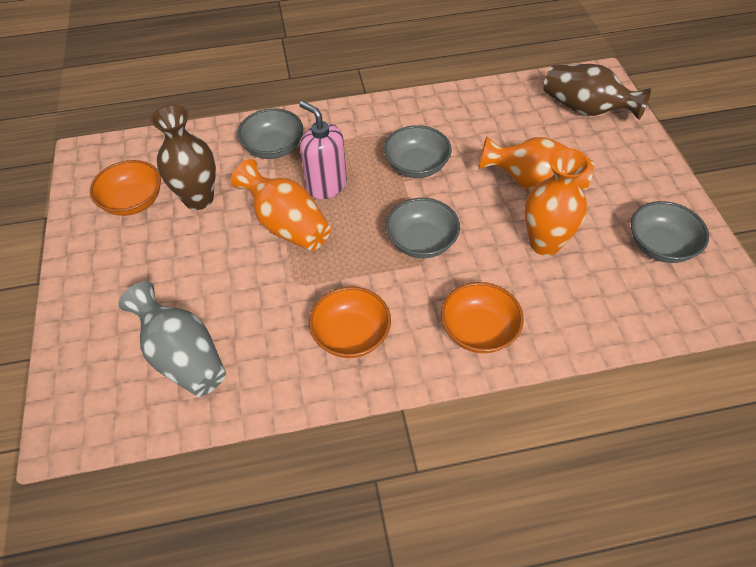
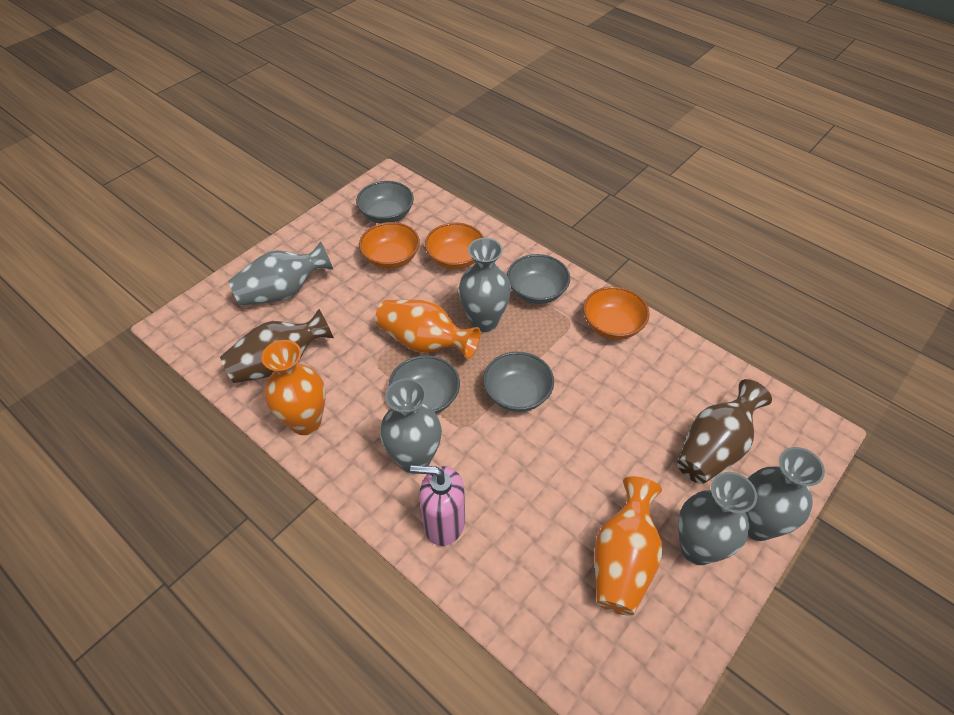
grey vase: 1 -> 5

